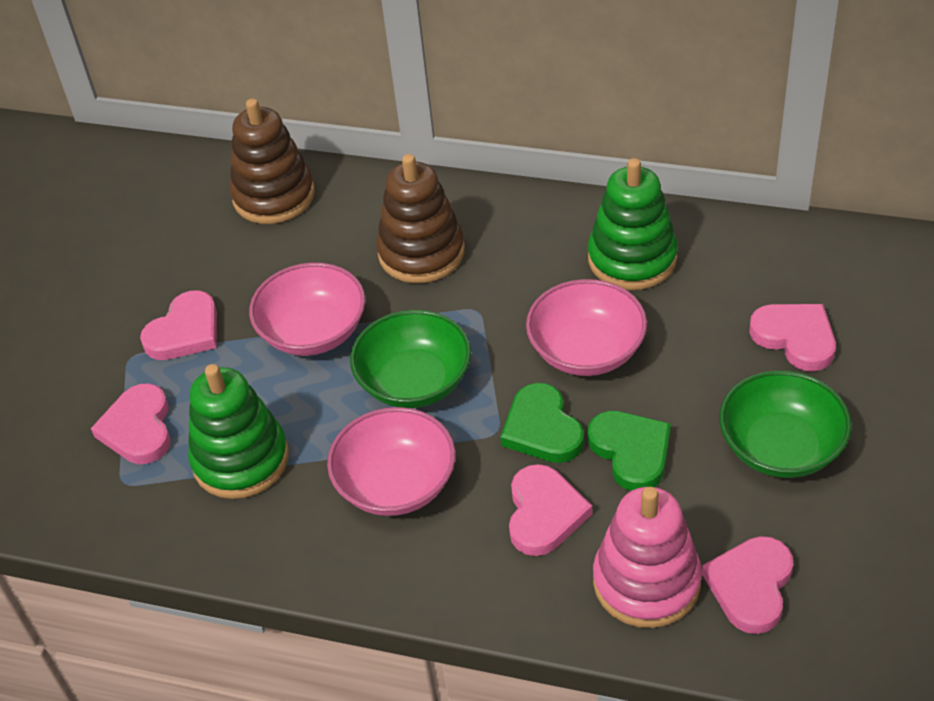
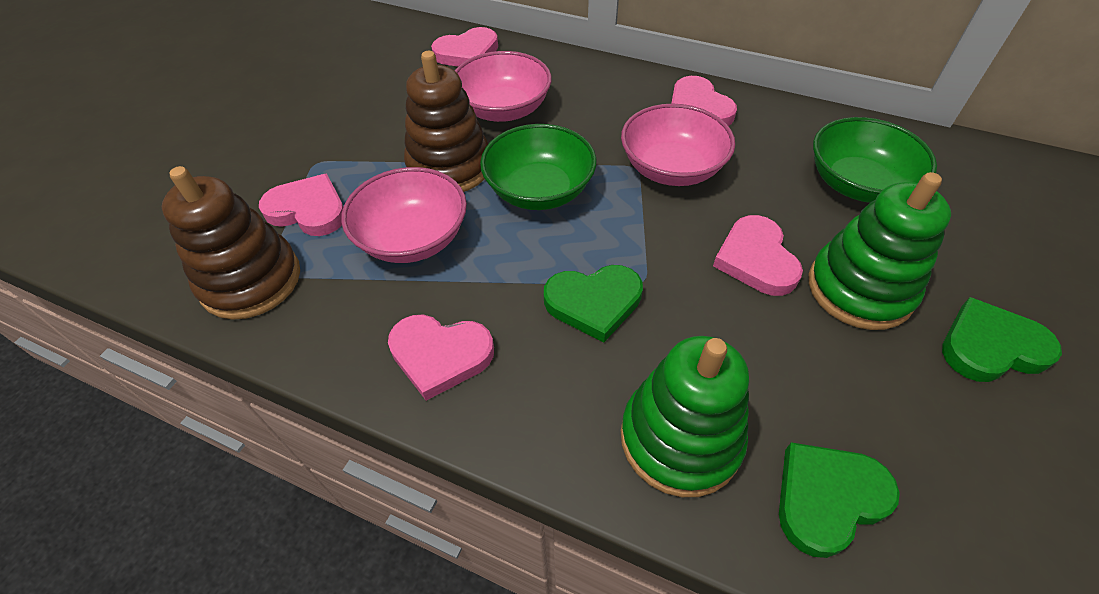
green heart: 2 -> 3
pink stacking toy: 1 -> 0

